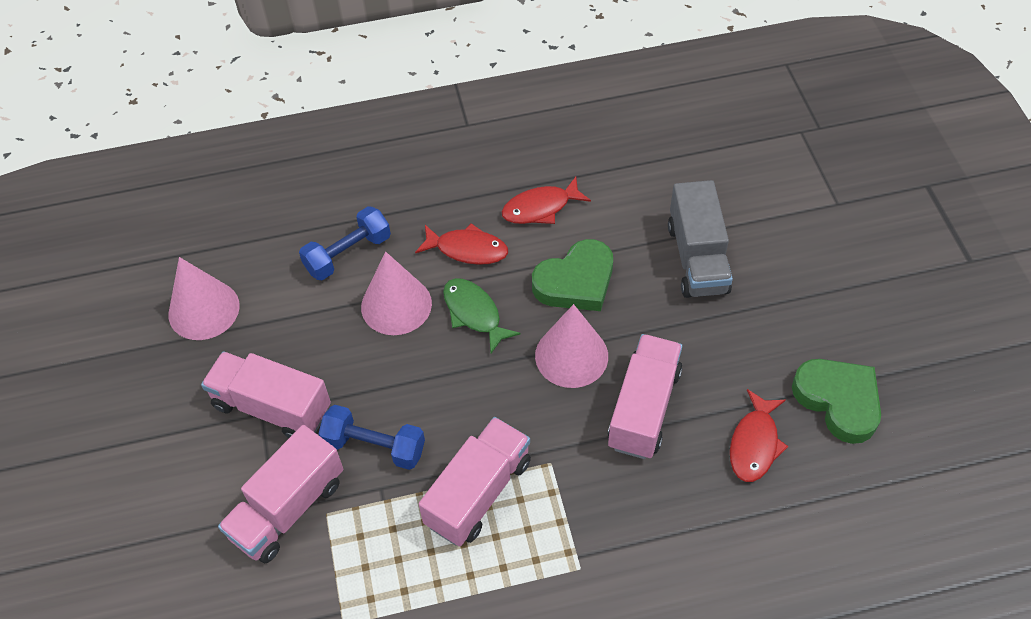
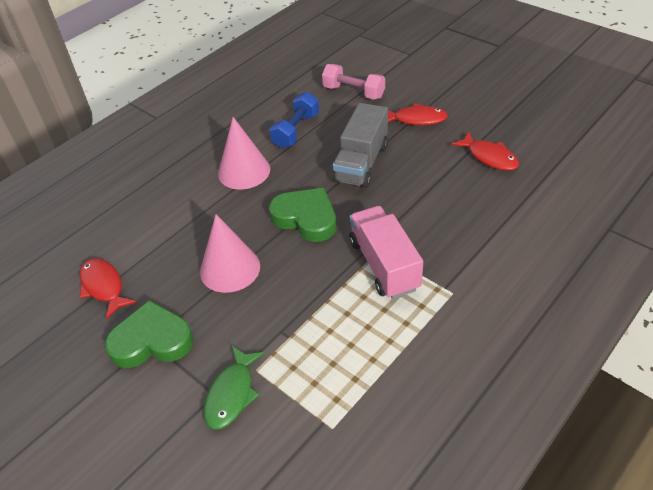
blue dumbbell: 2 -> 1
pink cone: 3 -> 2
pink dumbbell: 0 -> 1
pink truck: 4 -> 1

